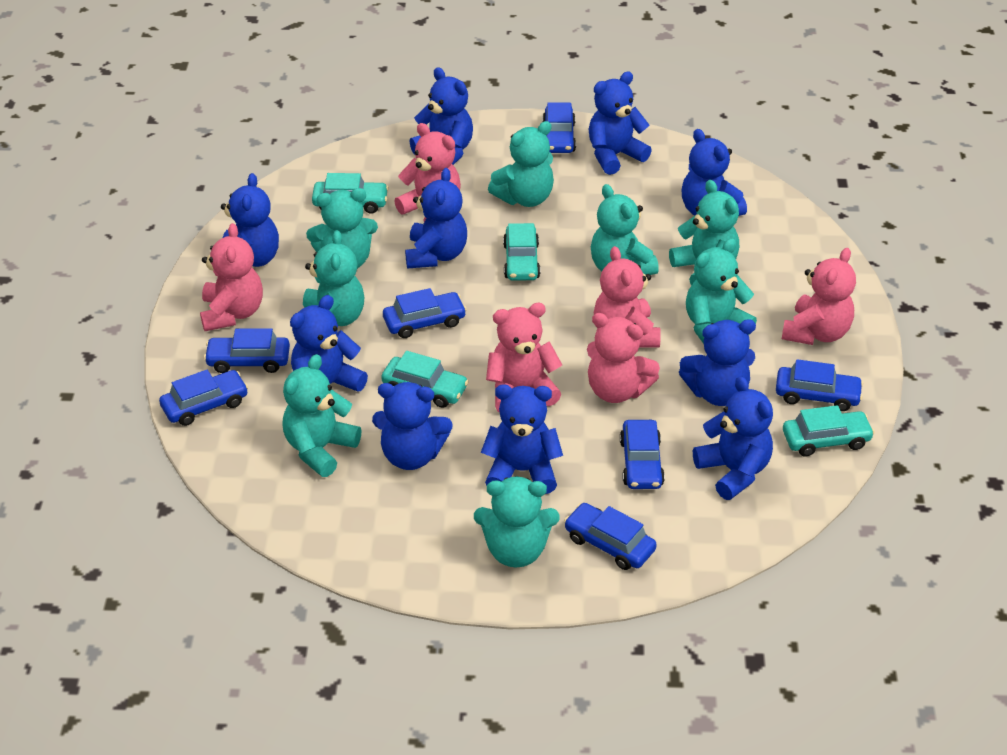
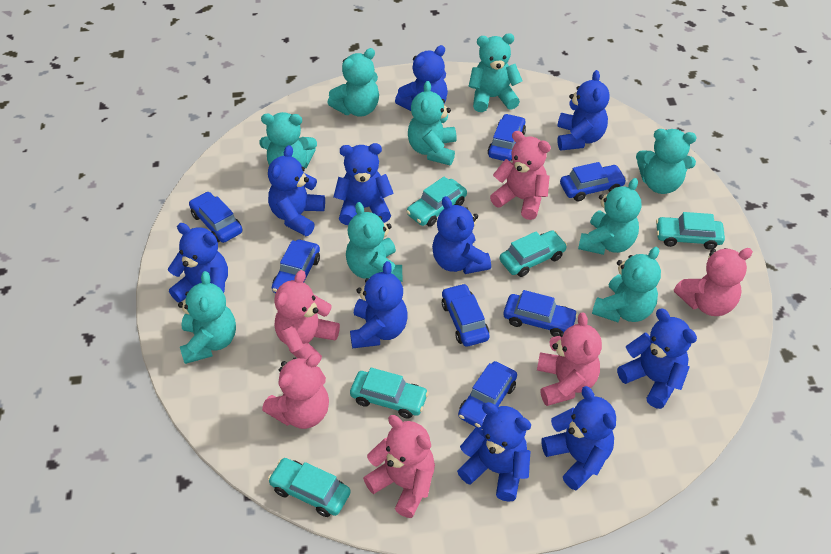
turquoise car: 4 -> 5
turquoise teddy bear: 8 -> 9

